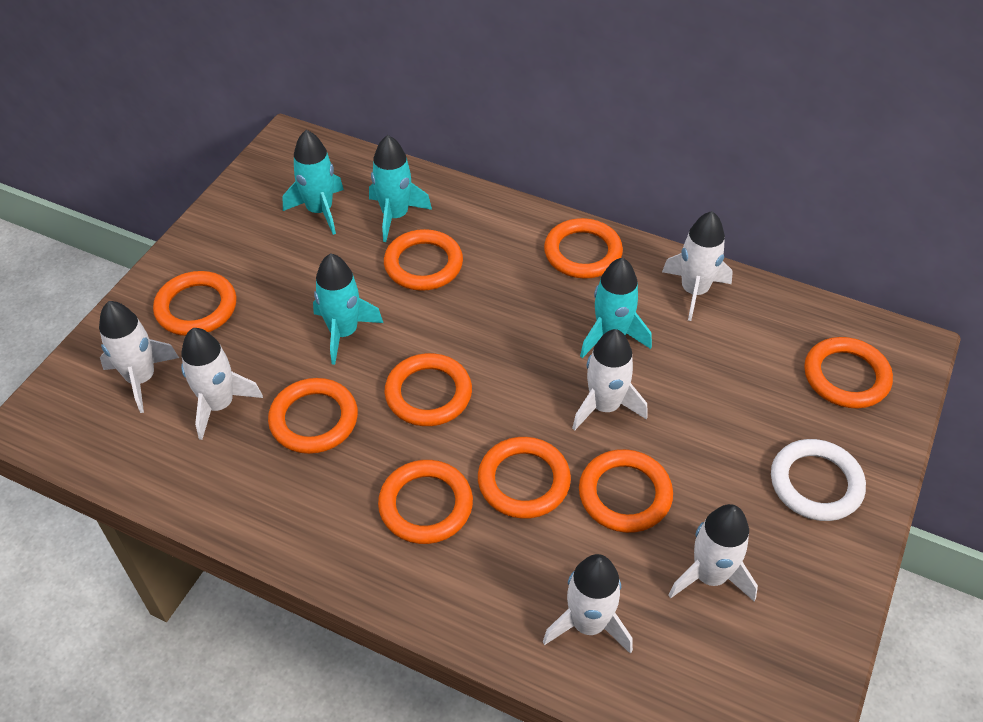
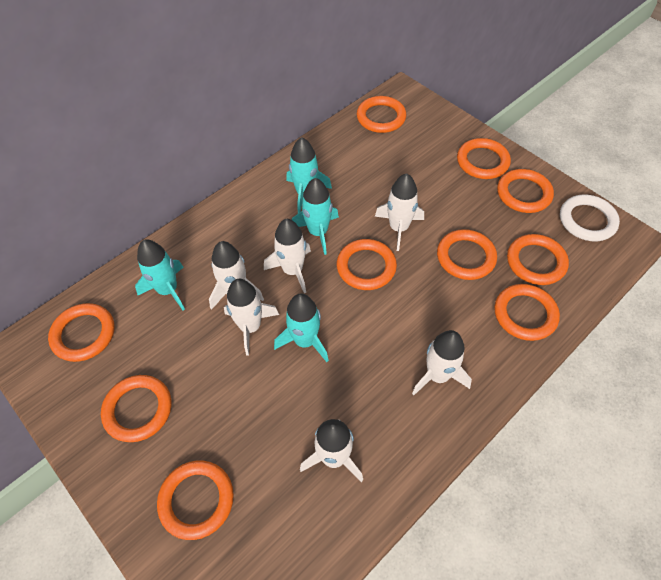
orange ring: 9 -> 10

